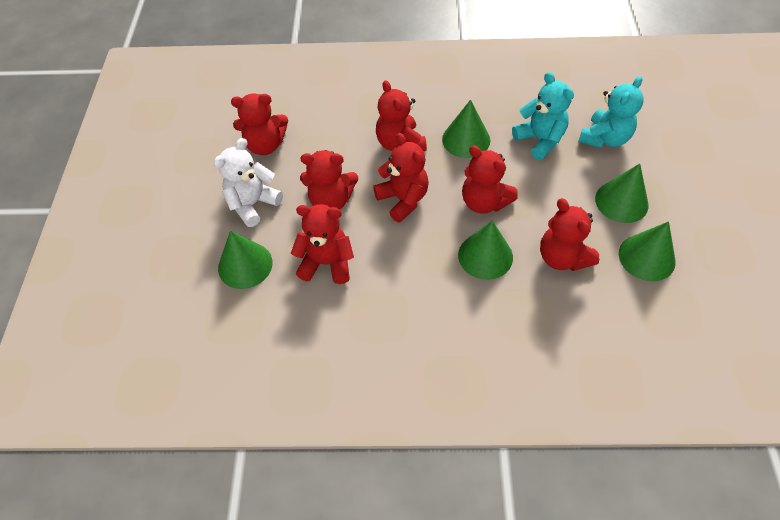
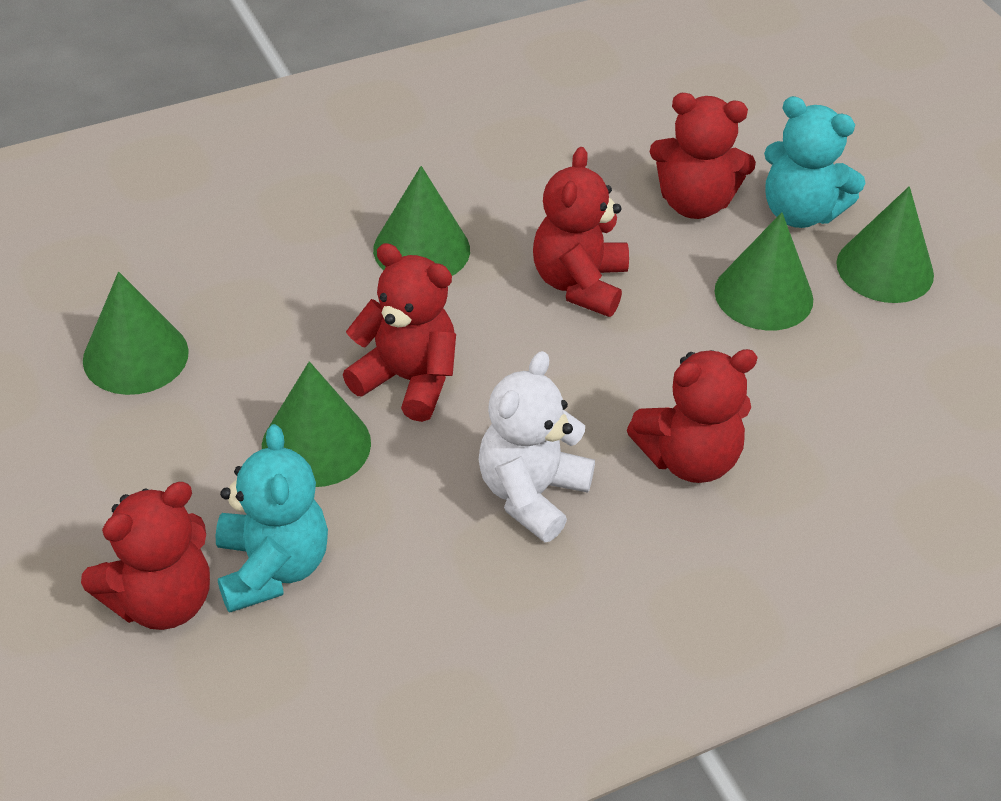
red teddy bear: 7 -> 5

